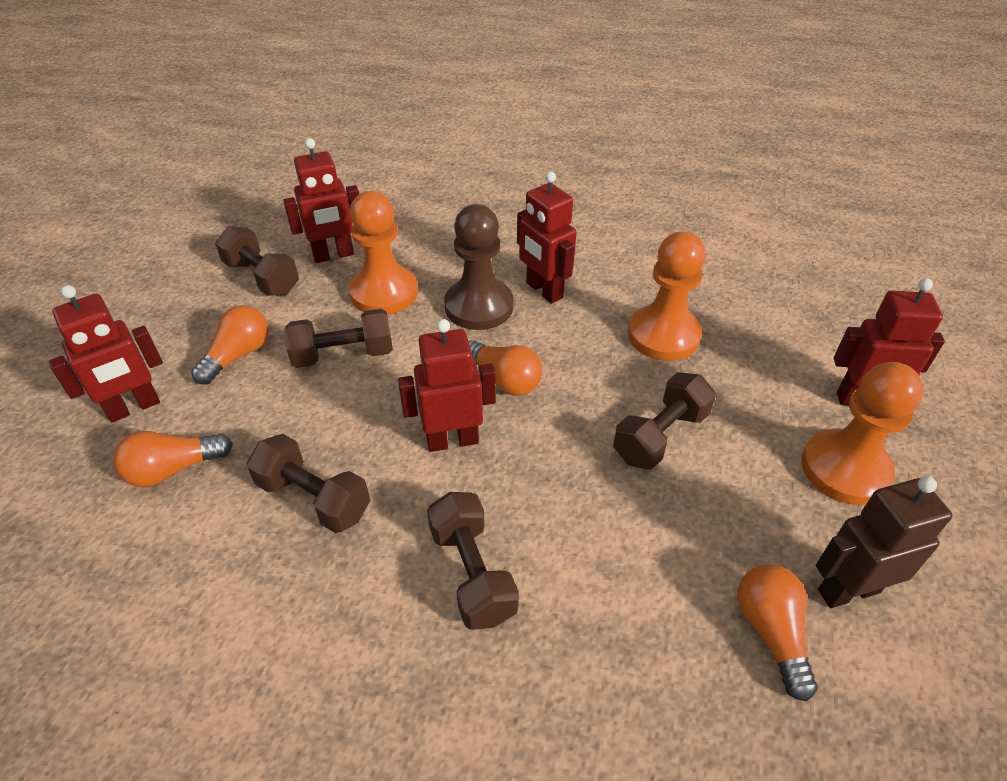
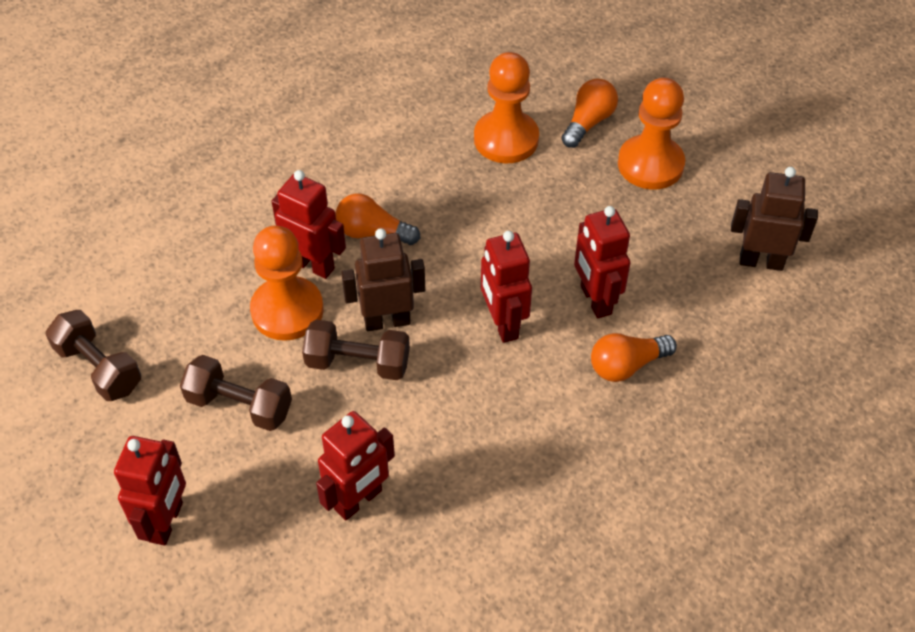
brown dumbbell: 5 -> 3
brown pawn: 1 -> 0
brown robot: 1 -> 2
orange light bulb: 4 -> 3

